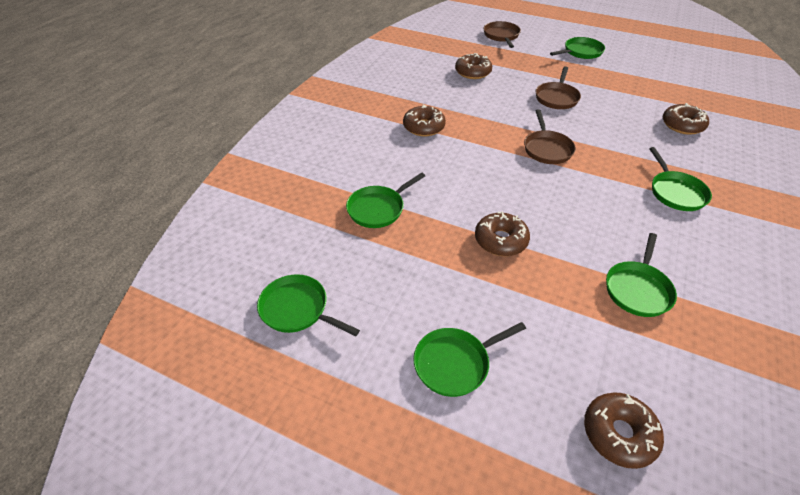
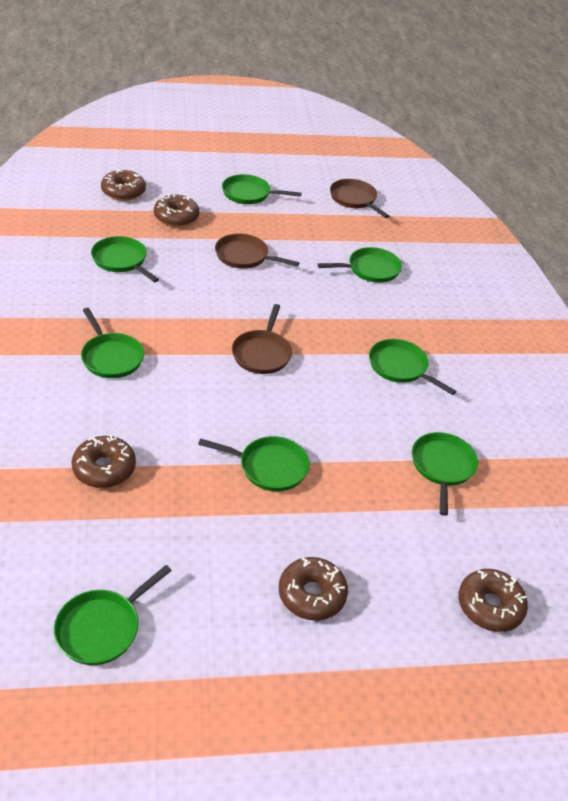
green pan: 6 -> 8

